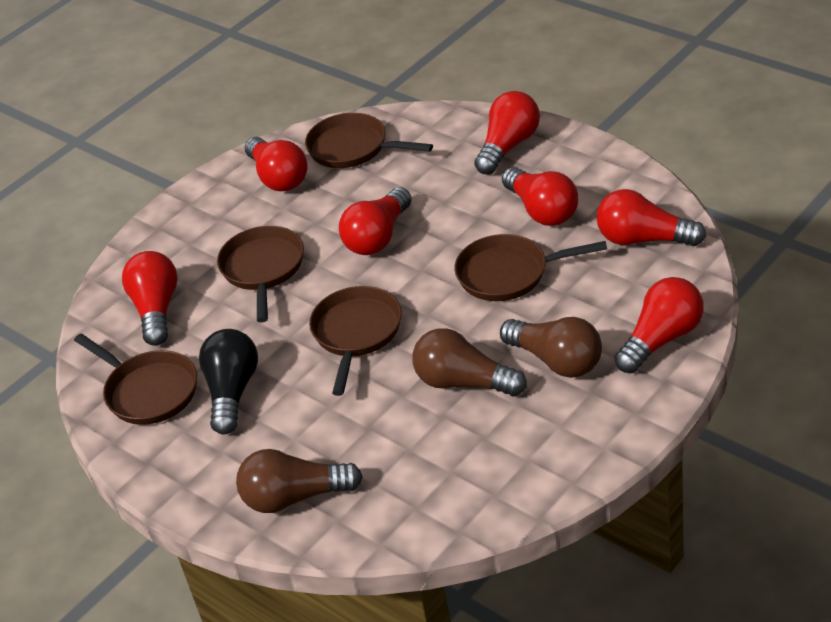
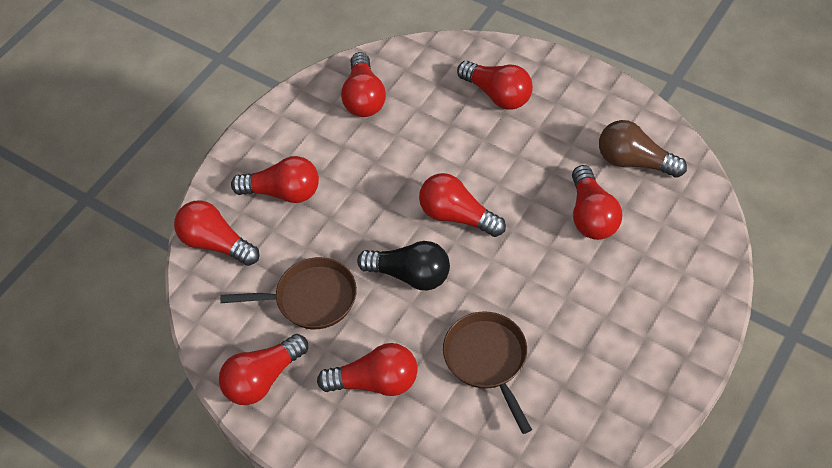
brown light bulb: 3 -> 1
brown pan: 5 -> 2
red light bulb: 7 -> 8

